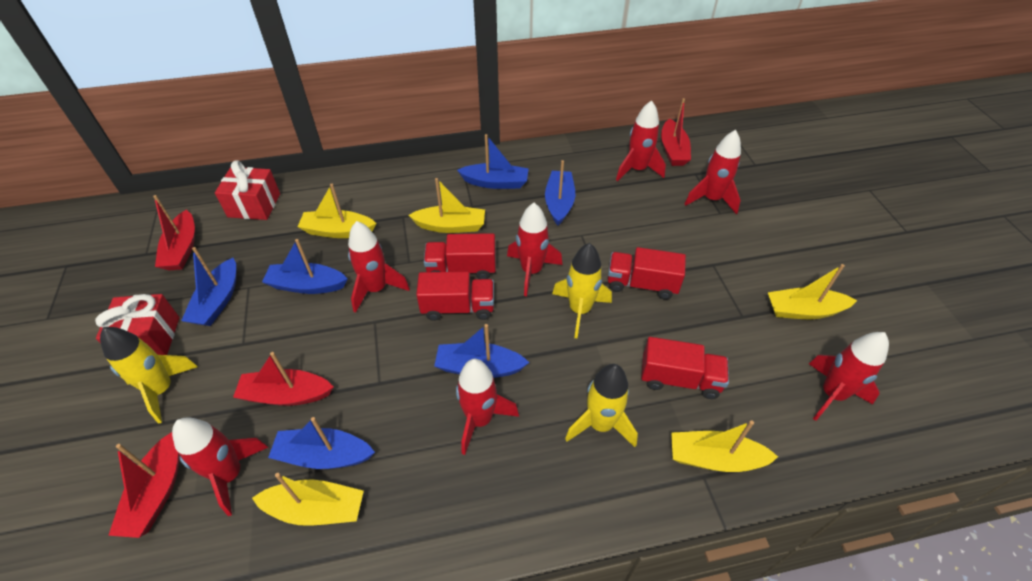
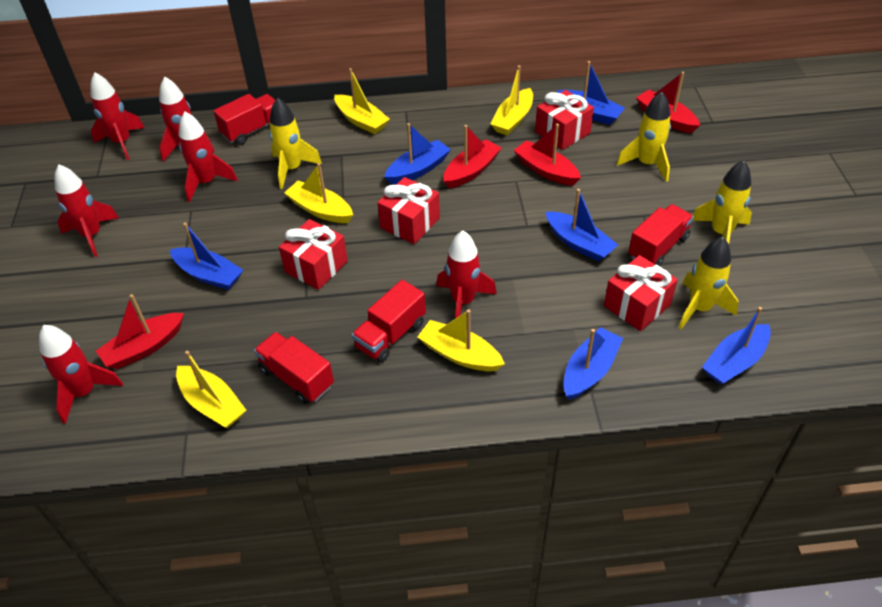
red gift: 2 -> 4
red rocket: 7 -> 6
yellow rocket: 3 -> 4

